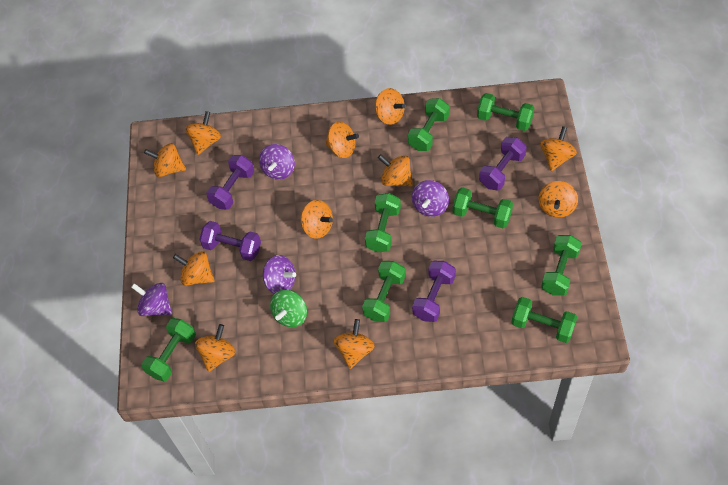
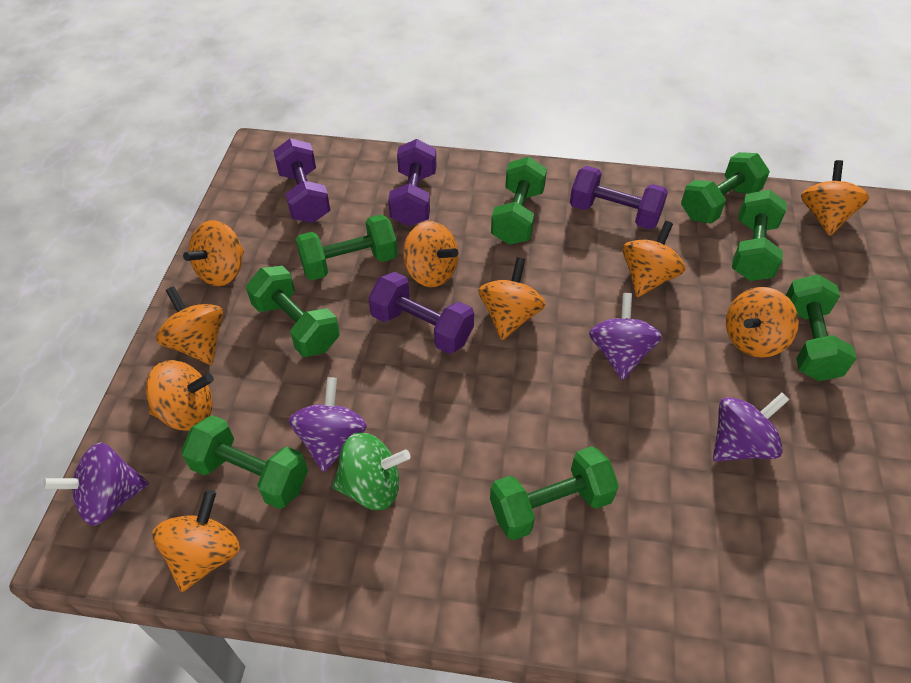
orange spinning top: 11 -> 9

